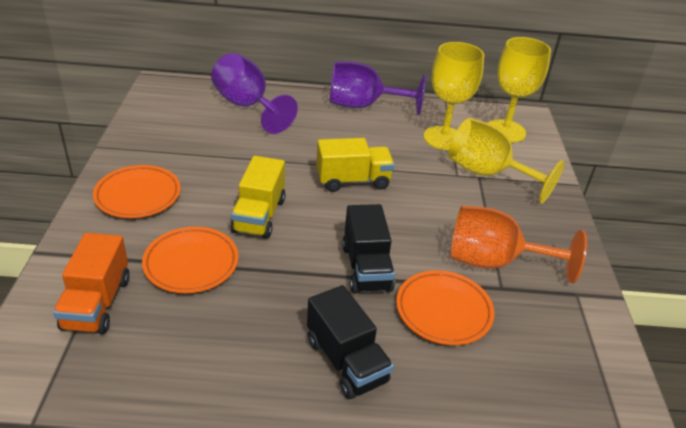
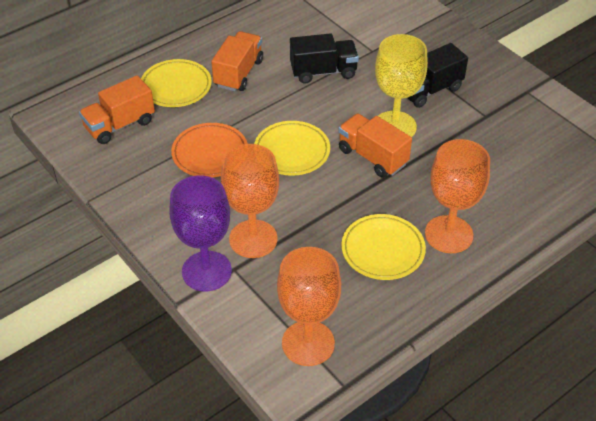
orange goblet: 1 -> 3
orange plate: 3 -> 1
orange truck: 1 -> 3
purple goblet: 2 -> 1
yellow goblet: 3 -> 1
yellow plate: 0 -> 3
yellow truck: 2 -> 0

